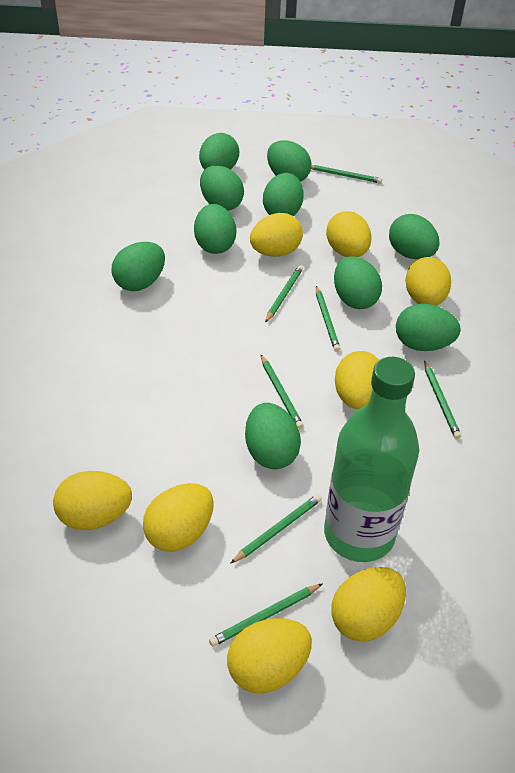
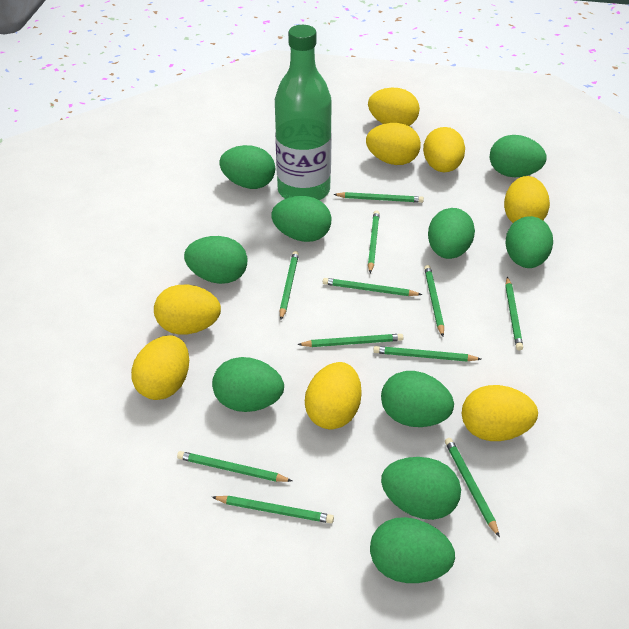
green pencil: 7 -> 11

